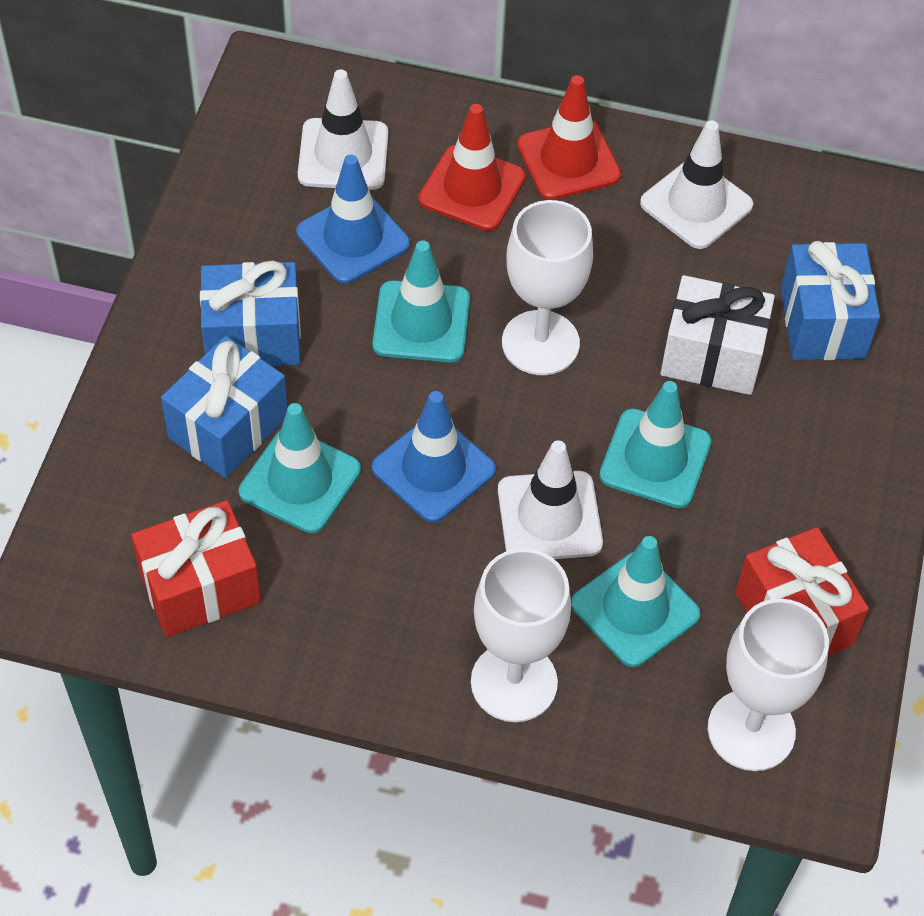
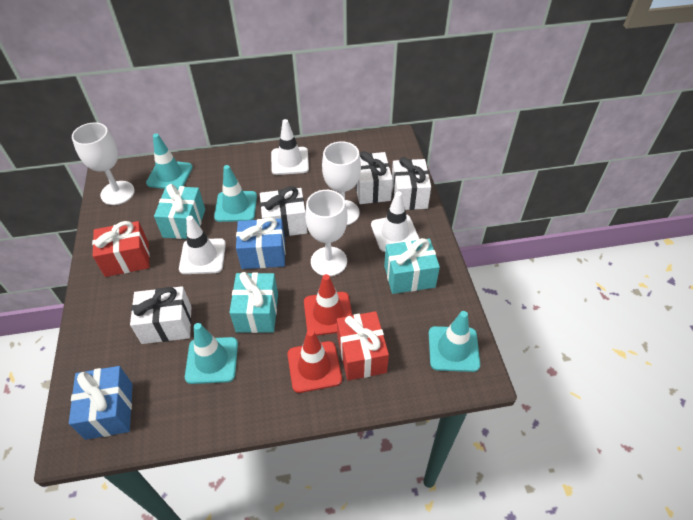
blue gift: 3 -> 2
blue traffic cone: 2 -> 0
turquoise gift: 0 -> 3
white gift: 1 -> 4

